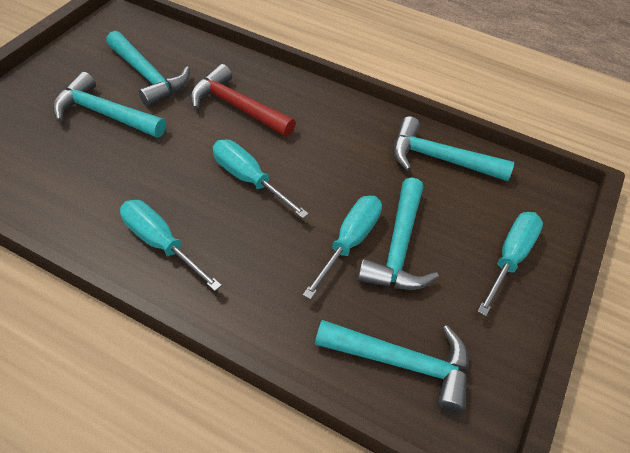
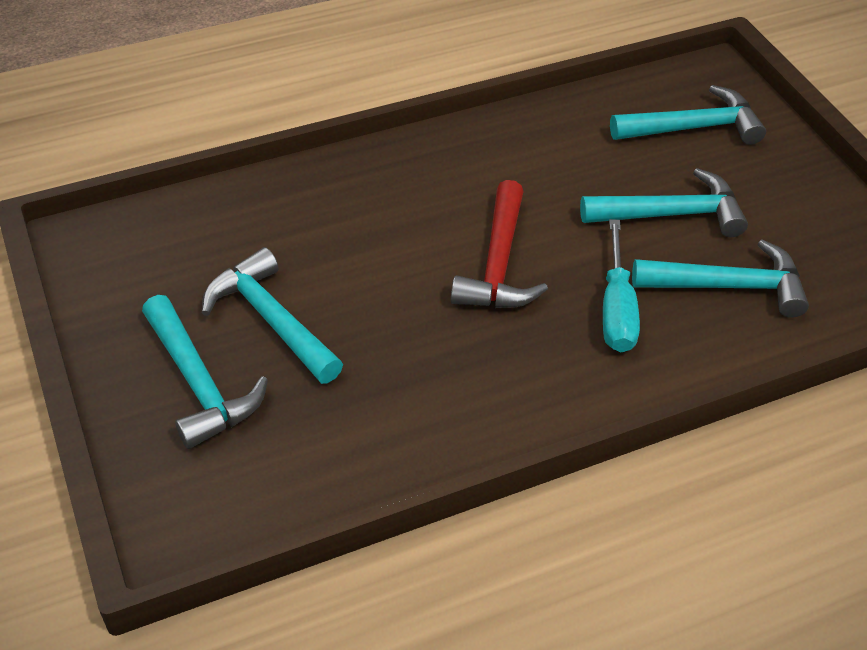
turquoise screwdriver: 4 -> 1

